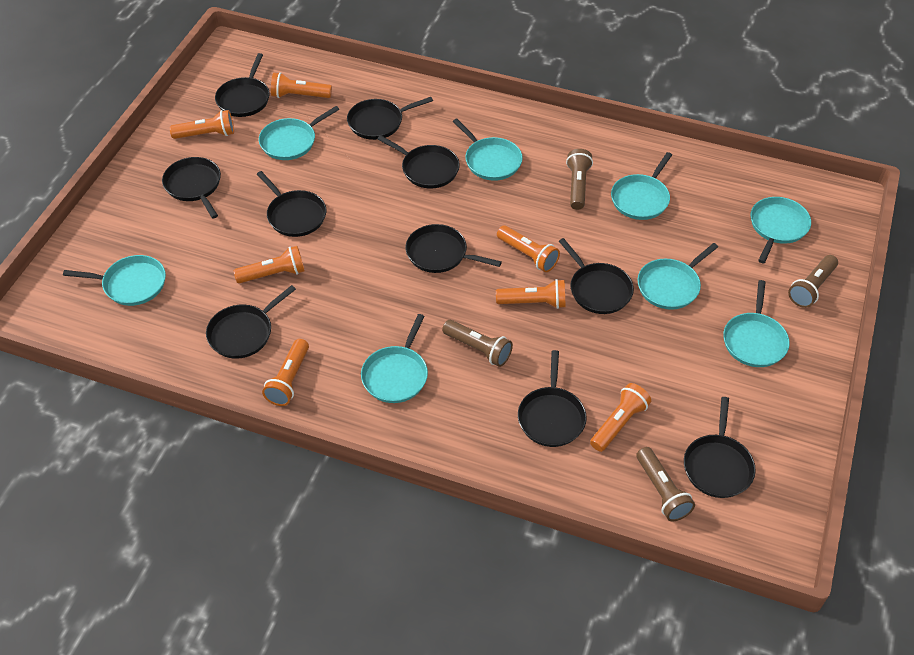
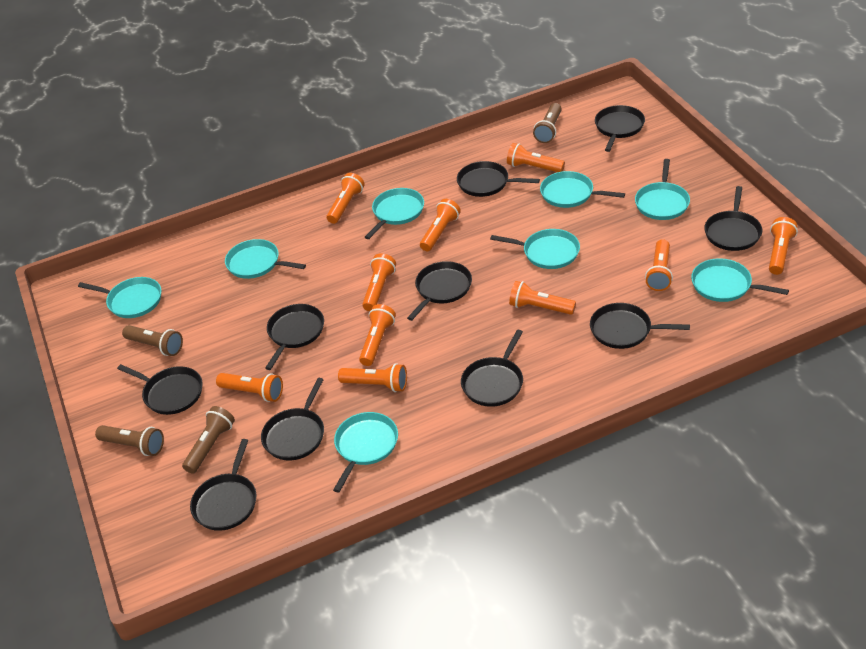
orange flashlight: 7 -> 10

